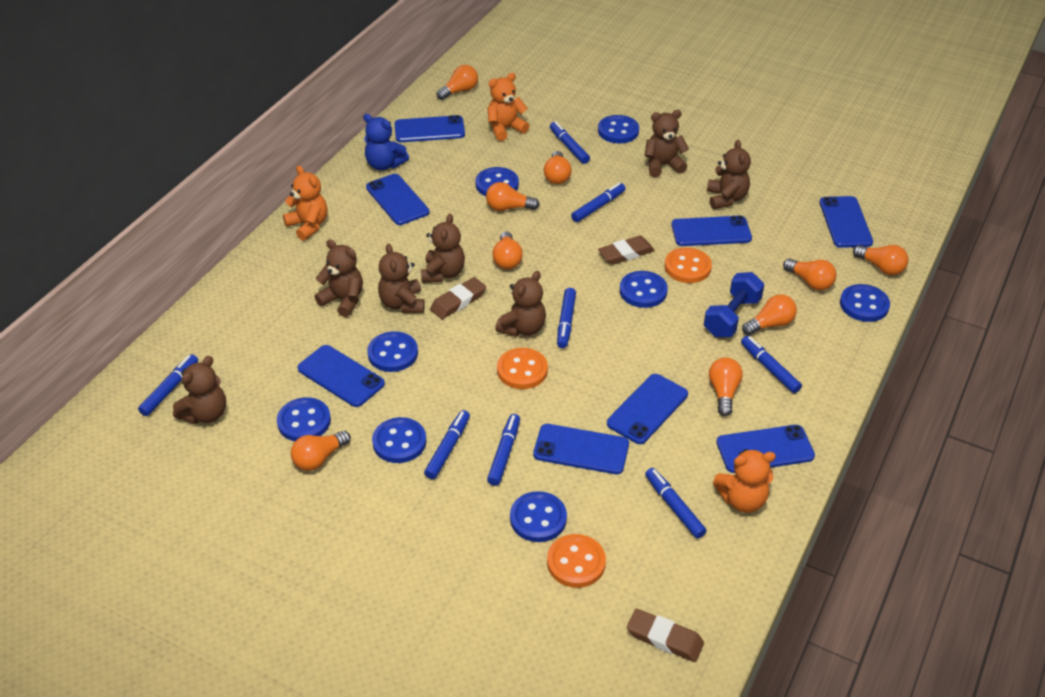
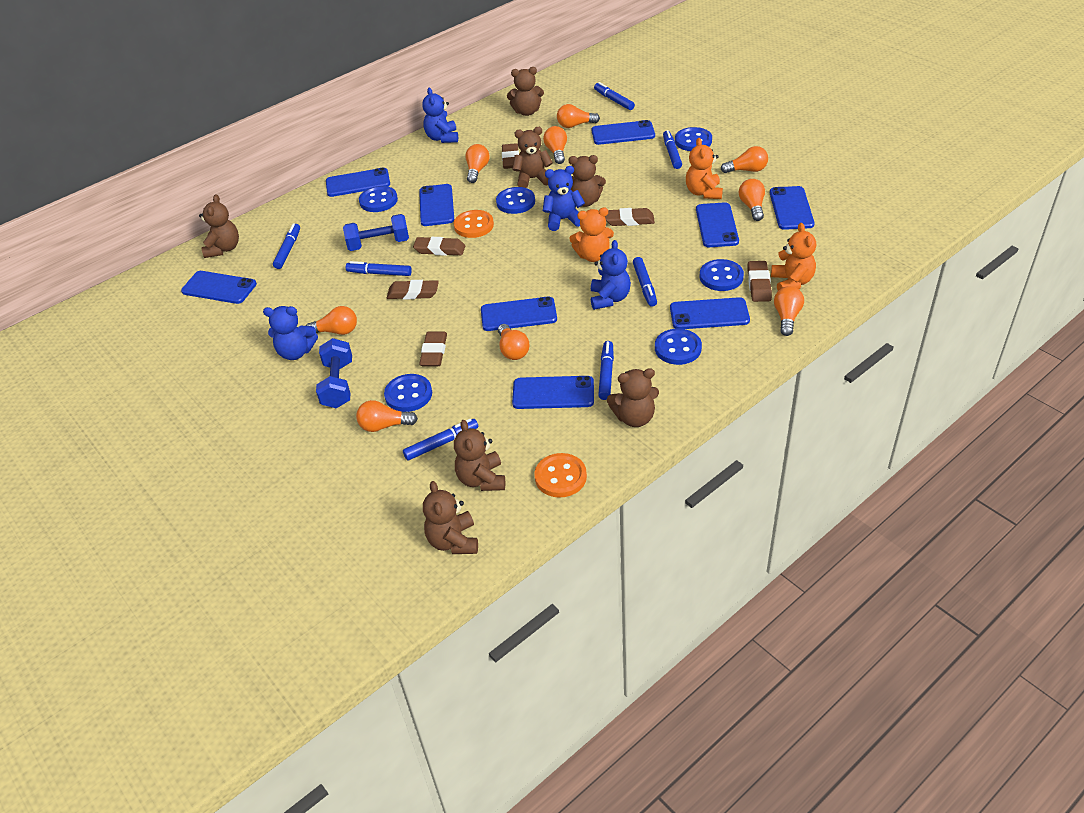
blue button: 8 -> 6
blue dumbbell: 1 -> 2
blue marker: 8 -> 7
blue phone: 8 -> 9
blue teddy bear: 1 -> 4
brown eraser: 3 -> 6
orange button: 3 -> 2

